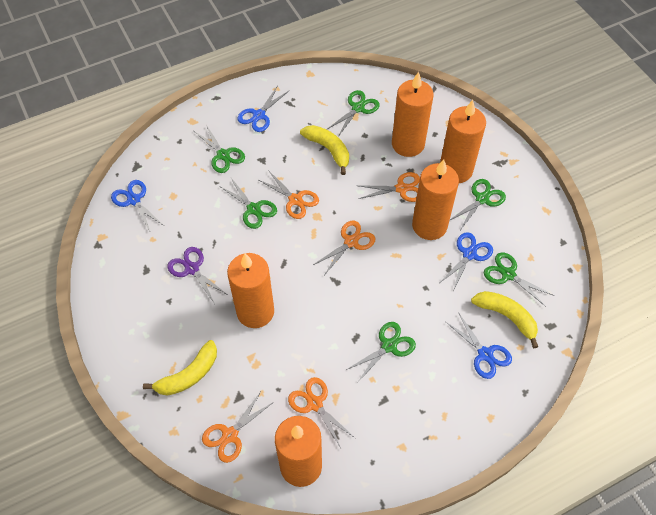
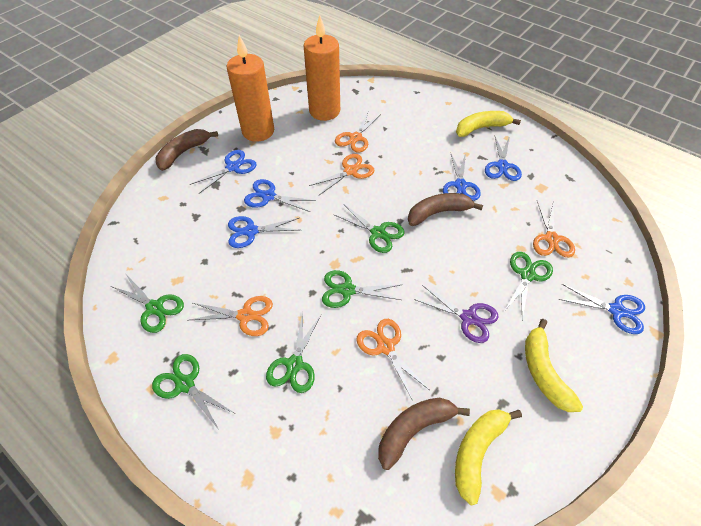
blue scissors: 4 -> 6
brown banana: 0 -> 3
orange candle: 5 -> 2

